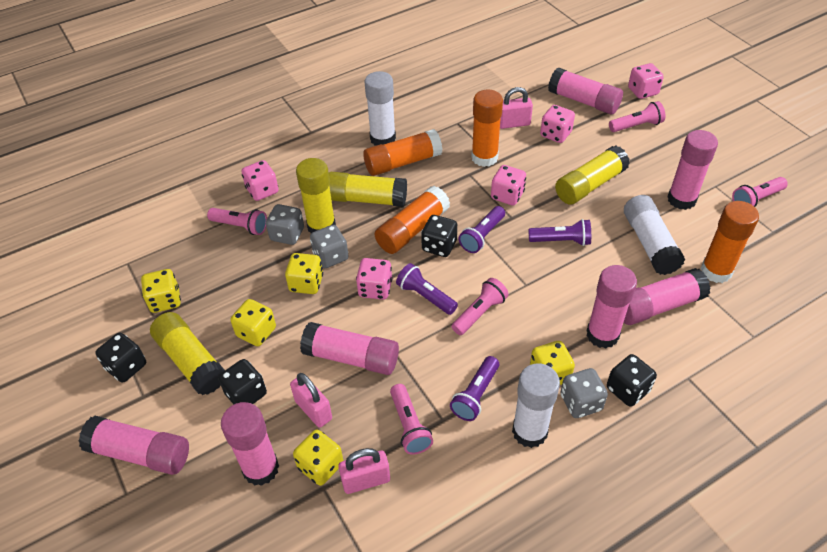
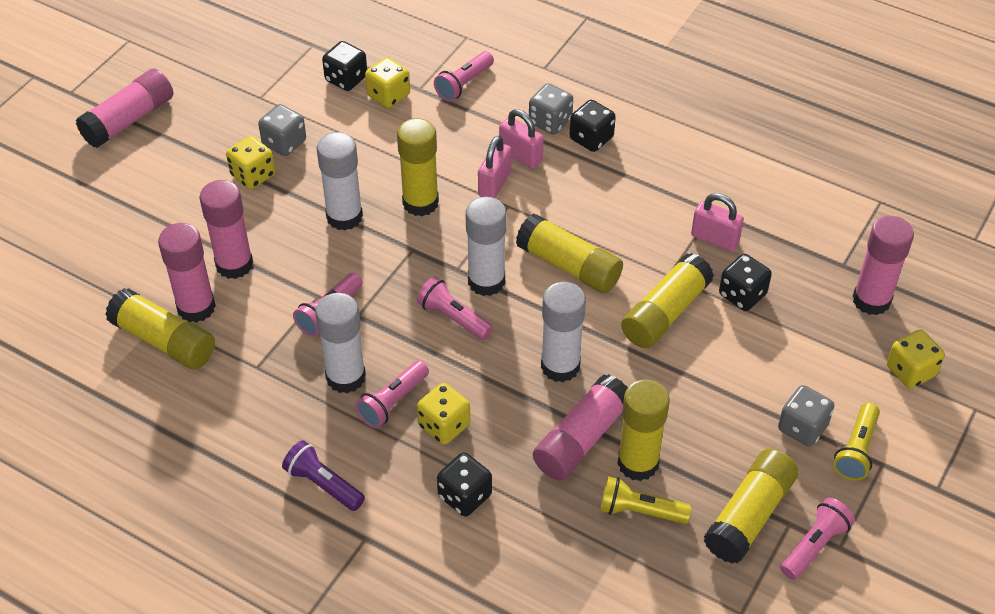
orange glue stick: 4 -> 0
pink dice: 5 -> 0
pink glue stick: 7 -> 5
purple flashlight: 4 -> 1
white glue stick: 3 -> 4
yellow dice: 5 -> 4
yellow flashlight: 0 -> 2
yellow glue stick: 4 -> 6

